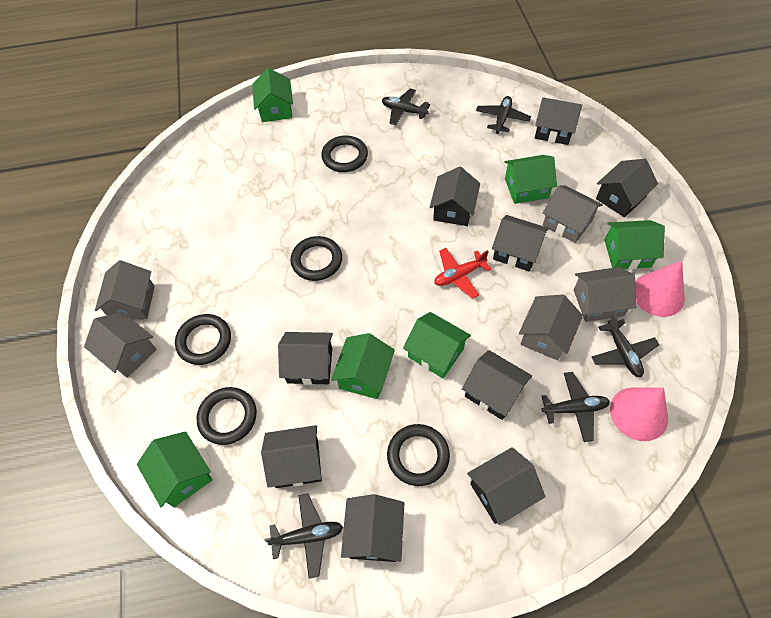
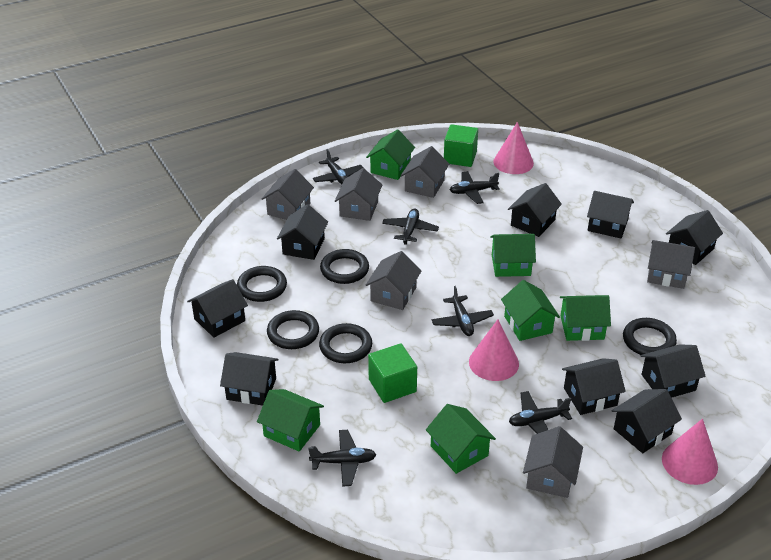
black plane: 5 -> 6
green cube: 0 -> 2
grey house: 5 -> 6
pink cone: 2 -> 3
red plane: 1 -> 0

